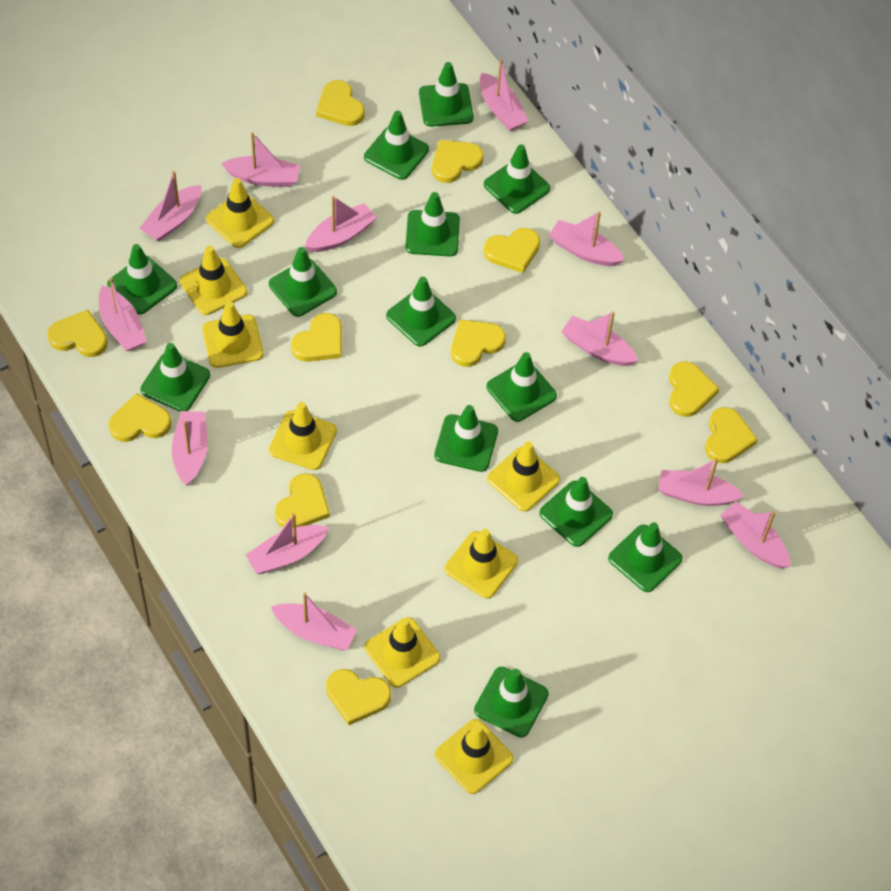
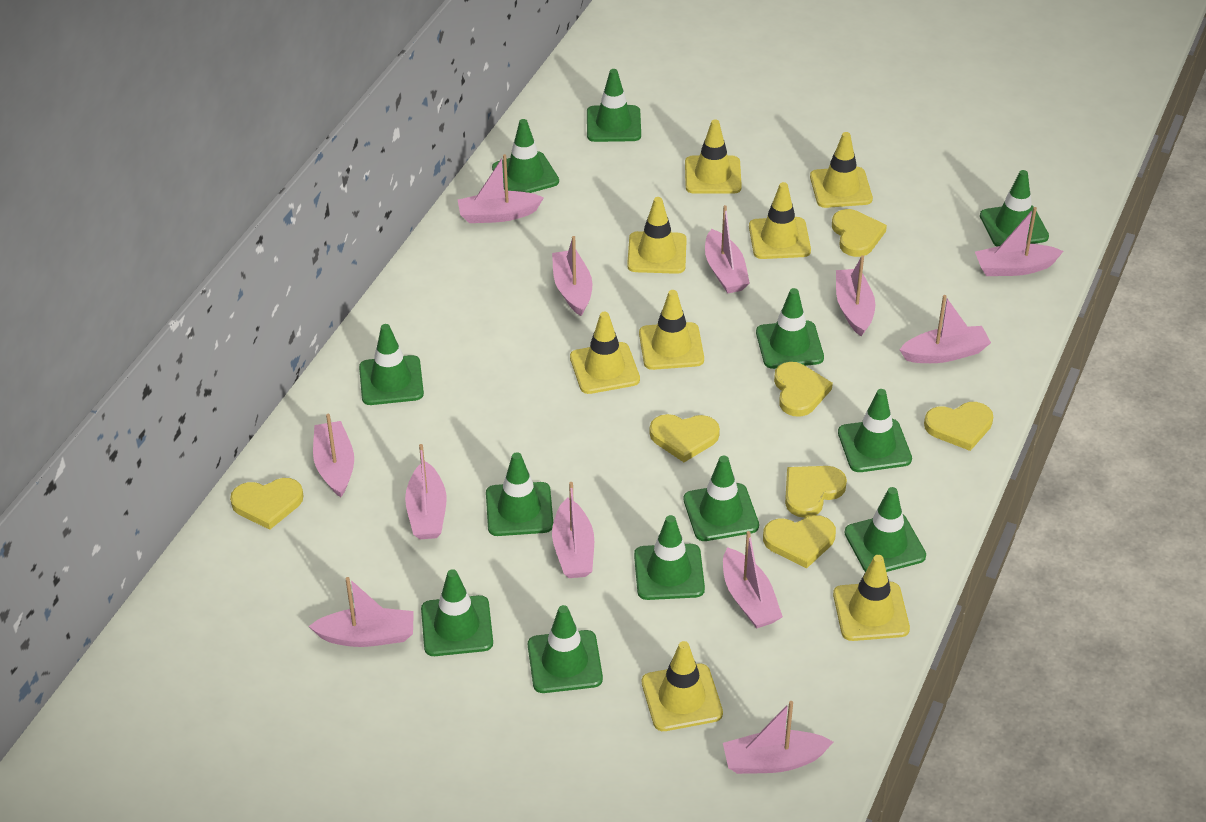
green traffic cone: 13 -> 12
yellow heart: 11 -> 7

